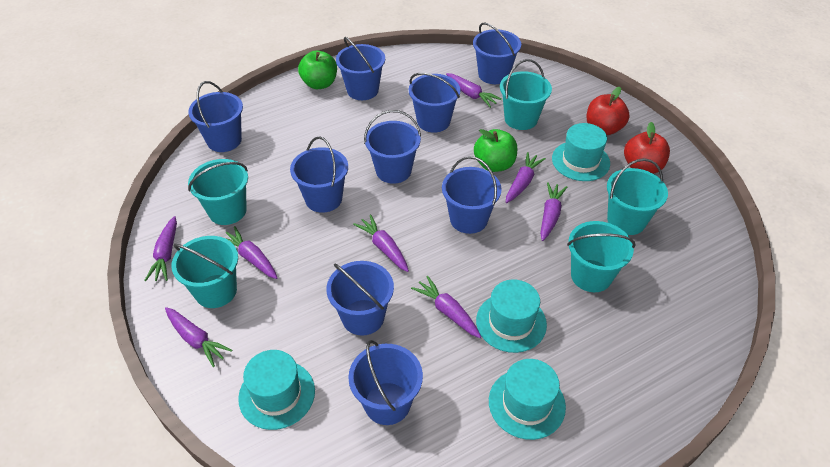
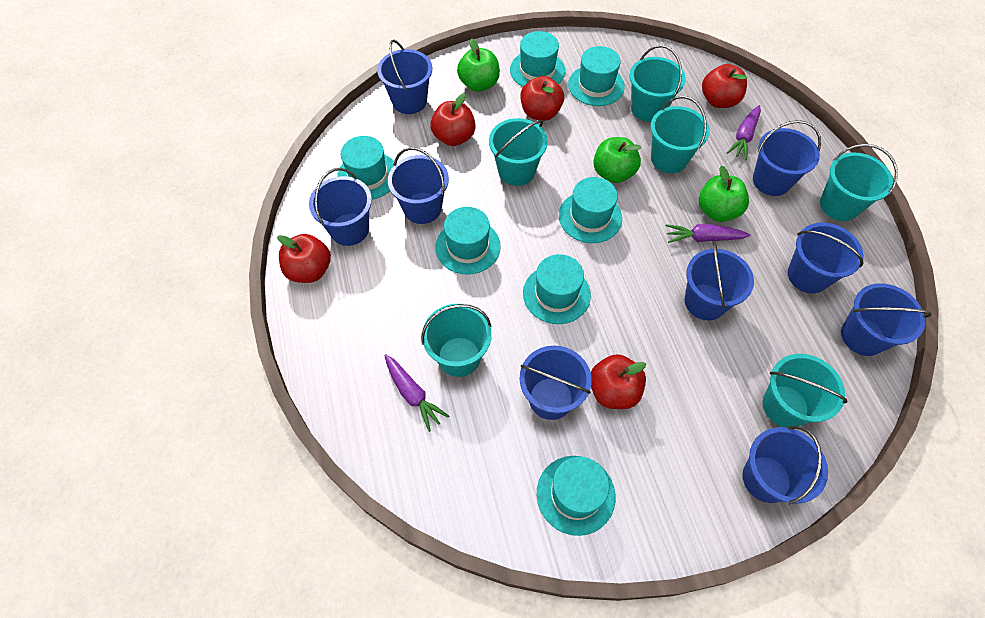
green apple: 2 -> 3
purple carrot: 8 -> 3
red apple: 2 -> 5
turquoise bucket: 5 -> 6
turquoise hat: 4 -> 7

